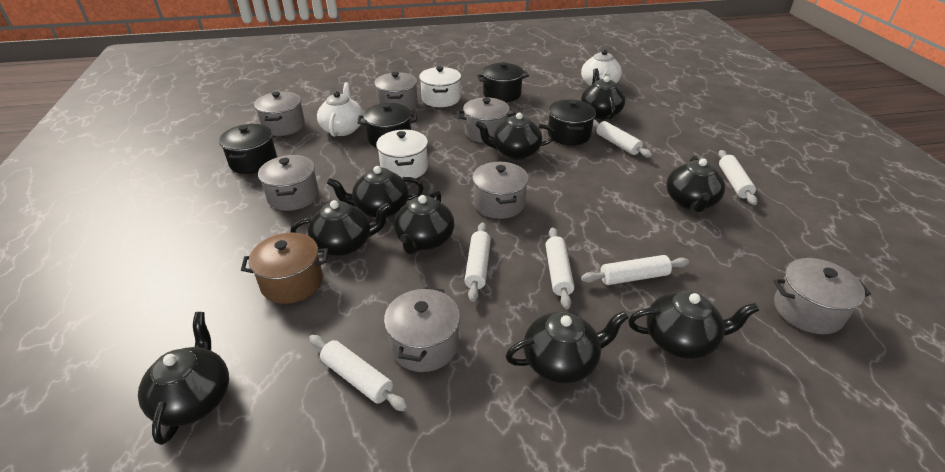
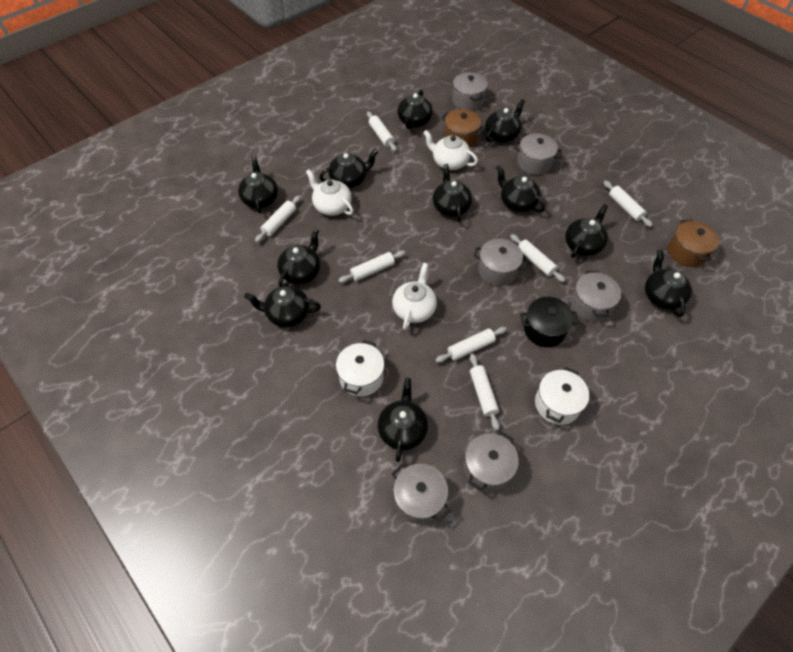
black pot: 4 -> 1
black teapot: 9 -> 11
brown pot: 1 -> 2
grey pot: 7 -> 6
white rolling pin: 6 -> 7
white teapot: 2 -> 3

